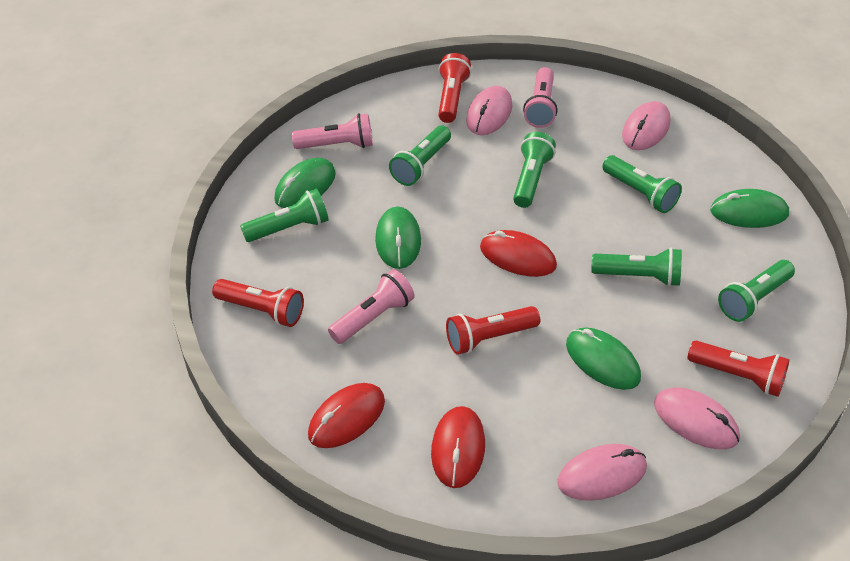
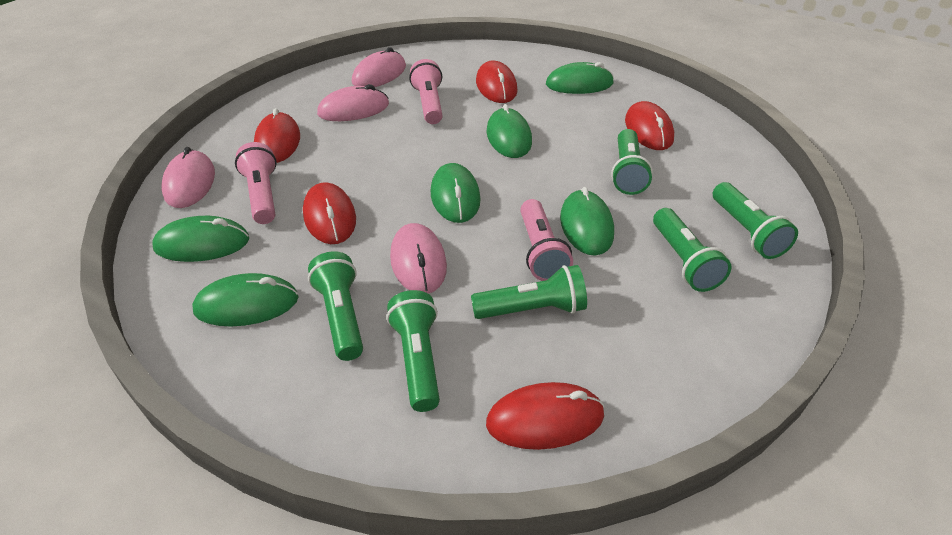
green mouse: 4 -> 6
red flashlight: 4 -> 0
red mouse: 3 -> 5

